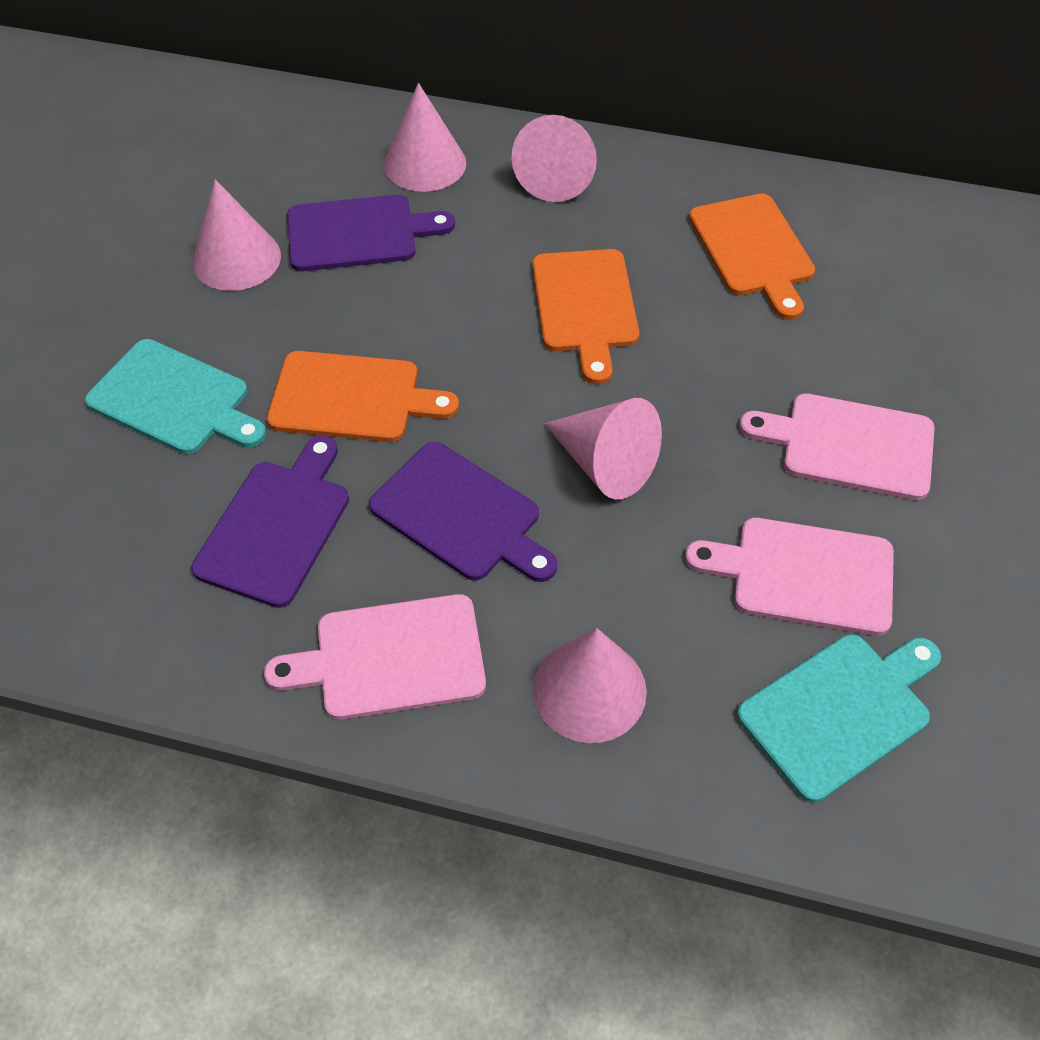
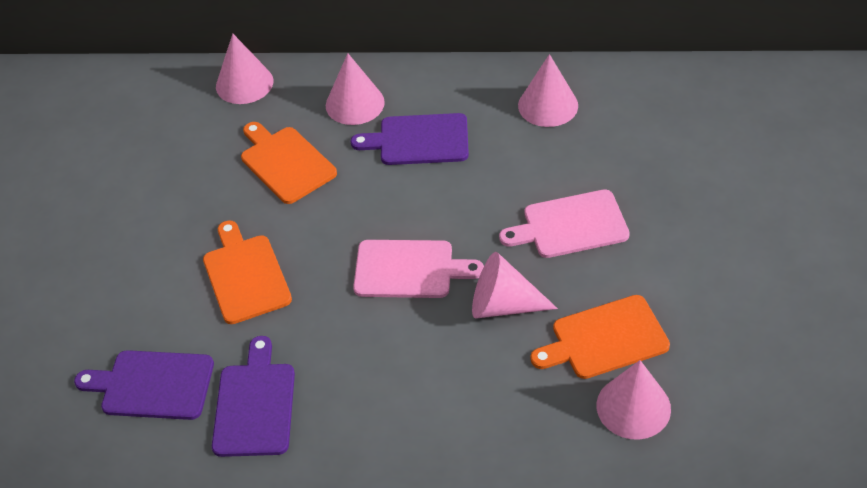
pink cutting board: 3 -> 2
turquoise cutting board: 2 -> 0

